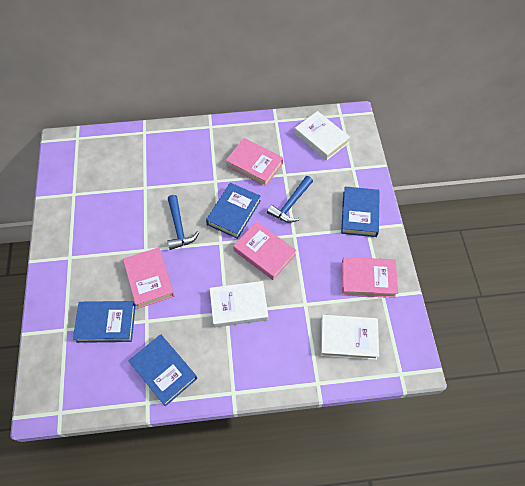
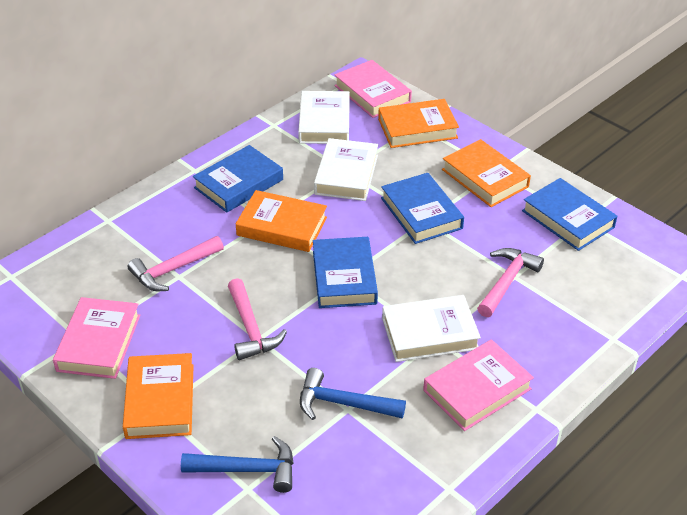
orange book: 0 -> 4
pink book: 4 -> 3
pink hammer: 0 -> 3

